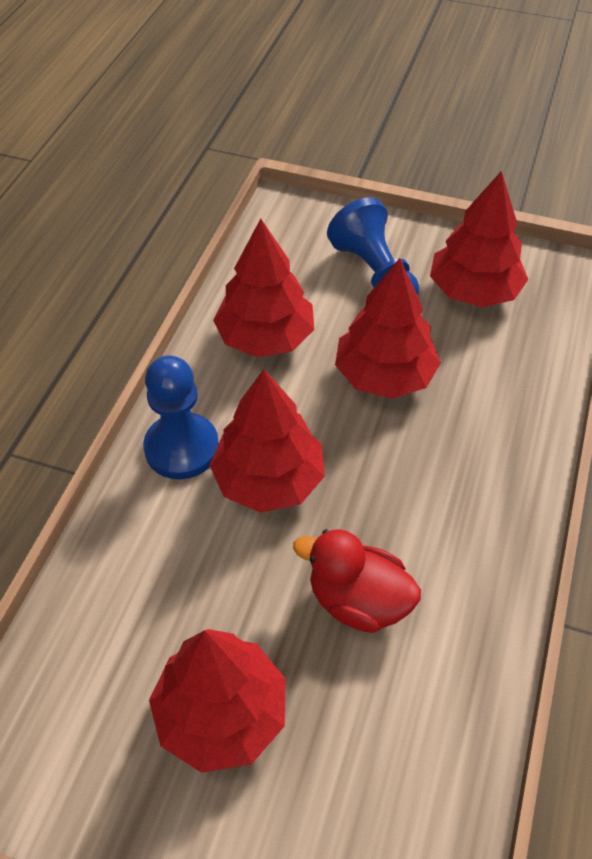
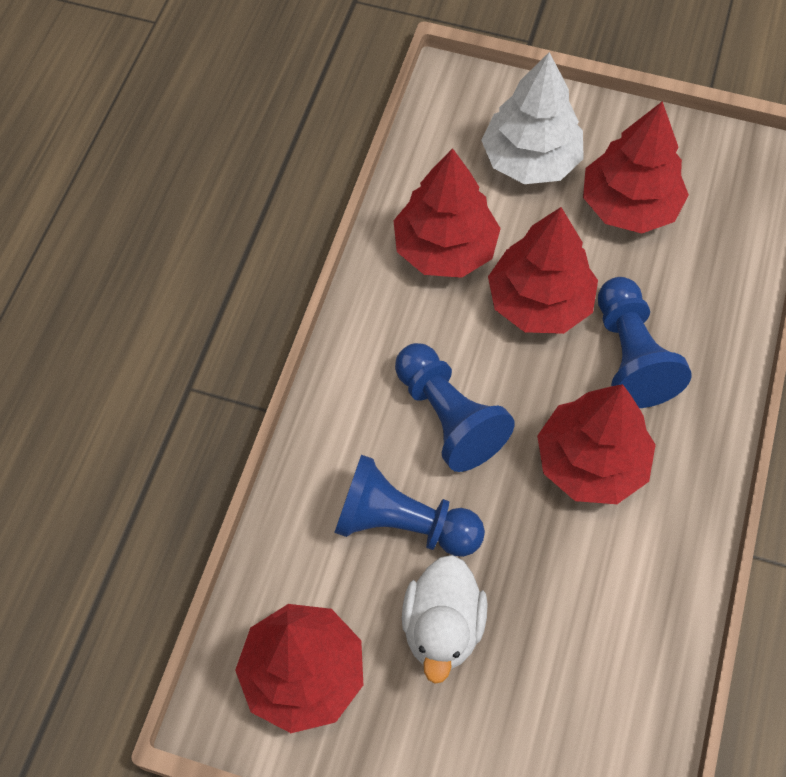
blue pawn: 2 -> 3
red duck: 1 -> 0
white duck: 0 -> 1
white tree: 0 -> 1

